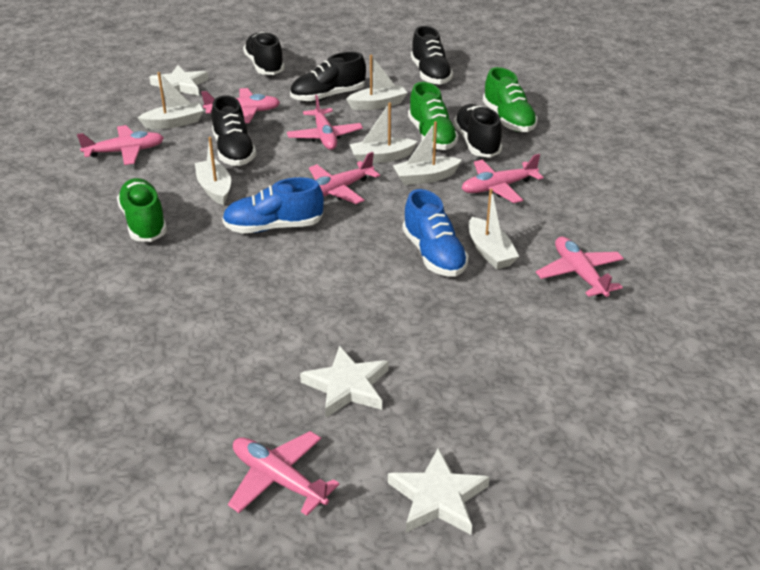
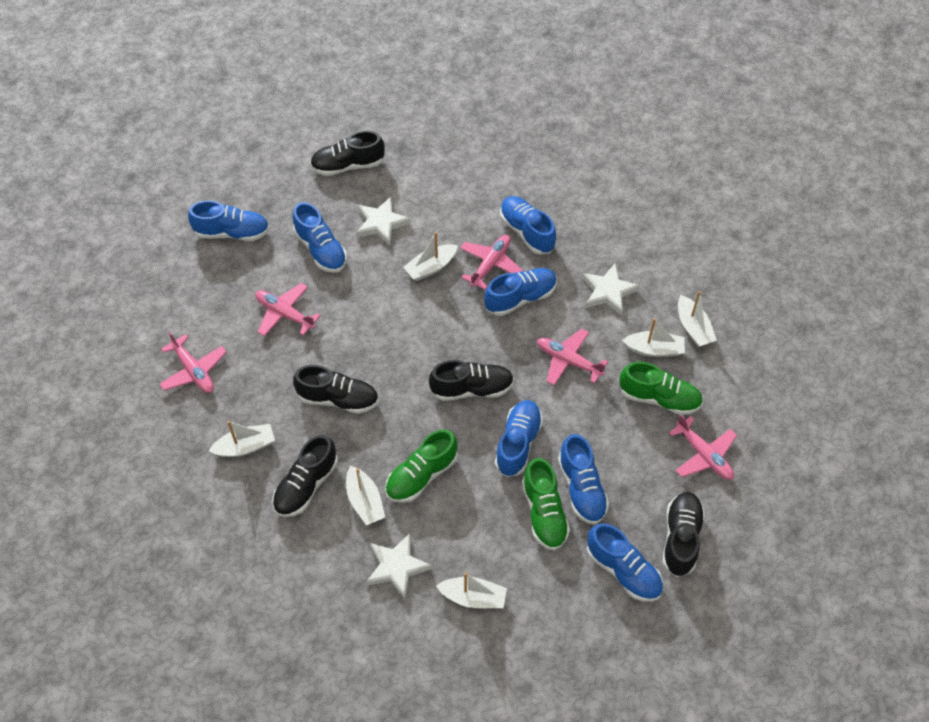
blue shoe: 2 -> 7
pink plane: 7 -> 5

